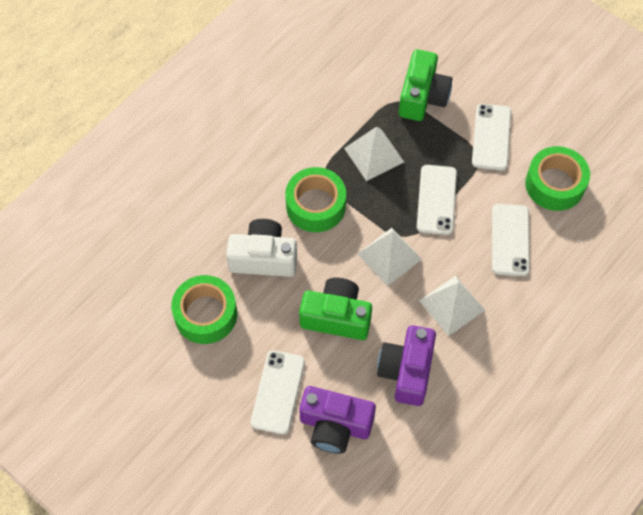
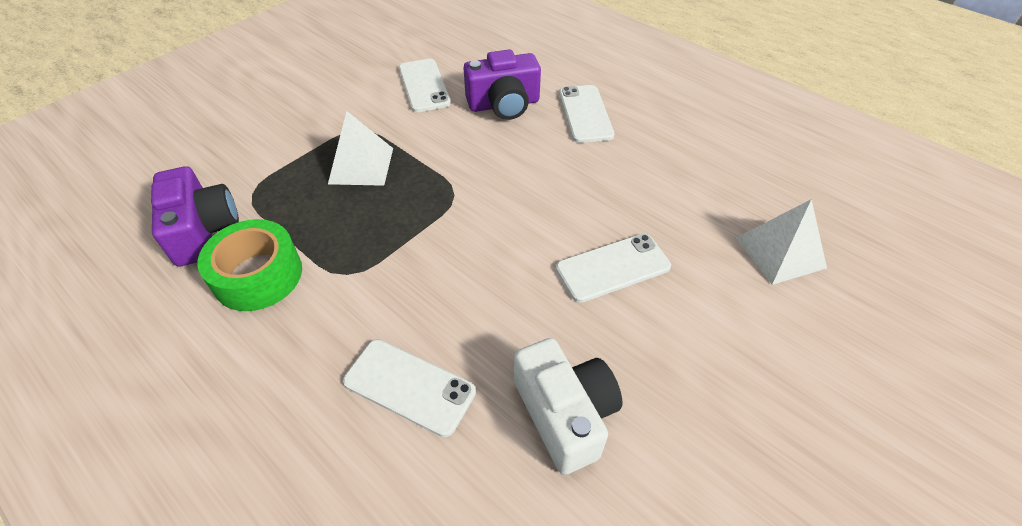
green camera: 2 -> 0
green tape: 3 -> 1
white pyramid: 3 -> 2

